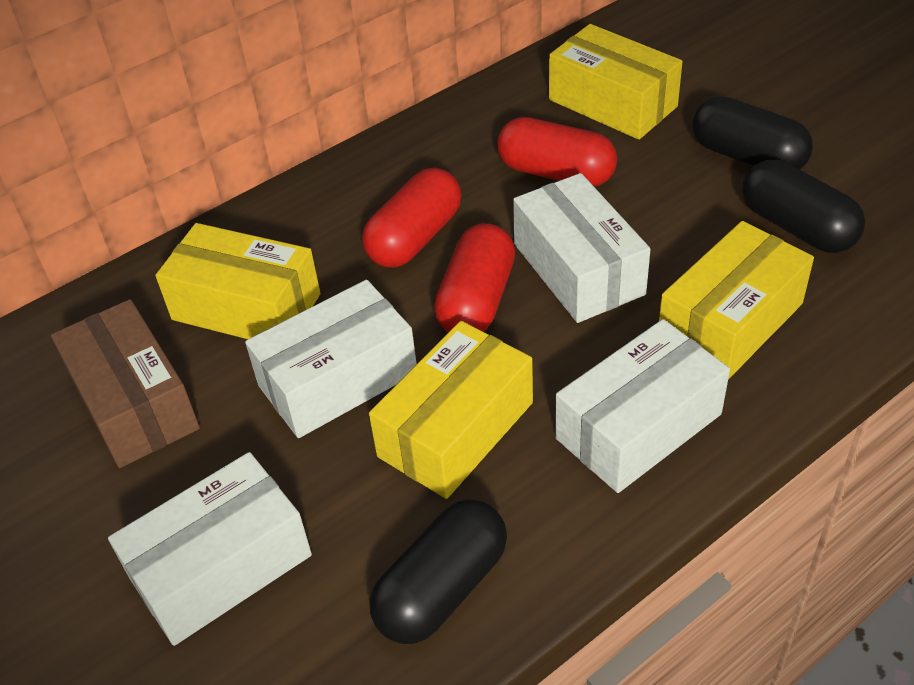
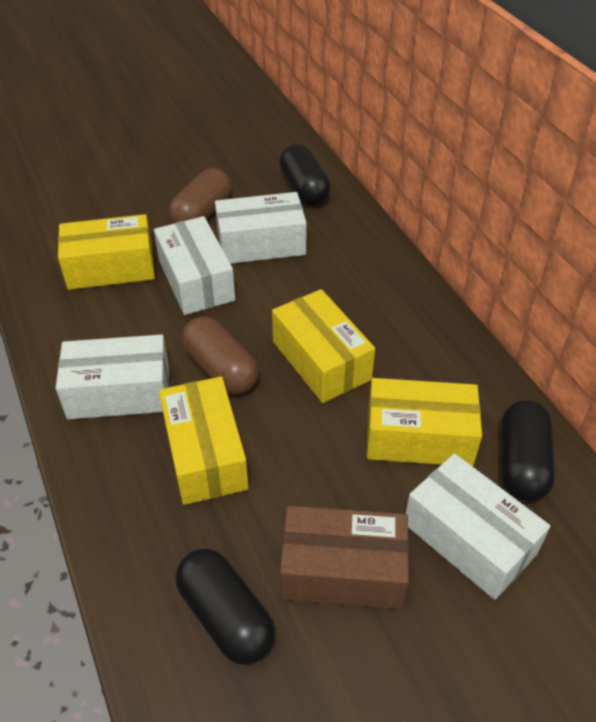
brown capsule: 0 -> 2
red capsule: 3 -> 0

